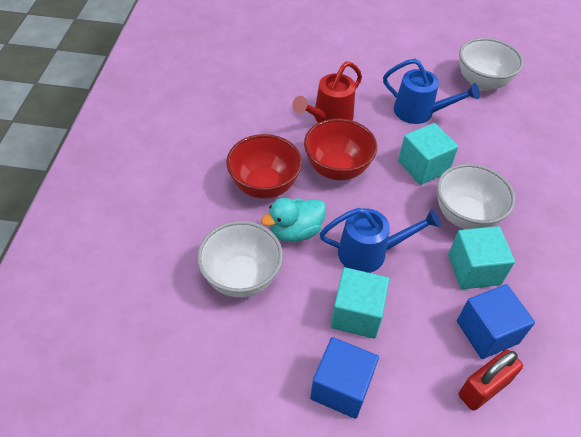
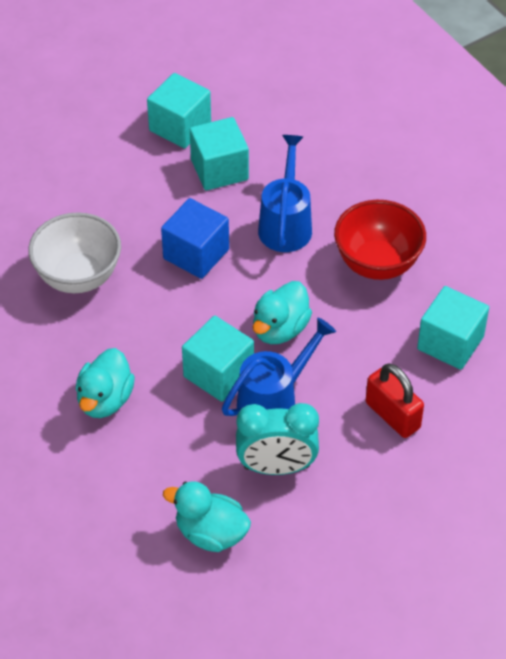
blue cube: 2 -> 1
red bowl: 2 -> 1
red watering can: 1 -> 0
turquoise clock: 0 -> 1
turquoise cube: 3 -> 4
turquoise duck: 1 -> 3
white bowl: 3 -> 1

